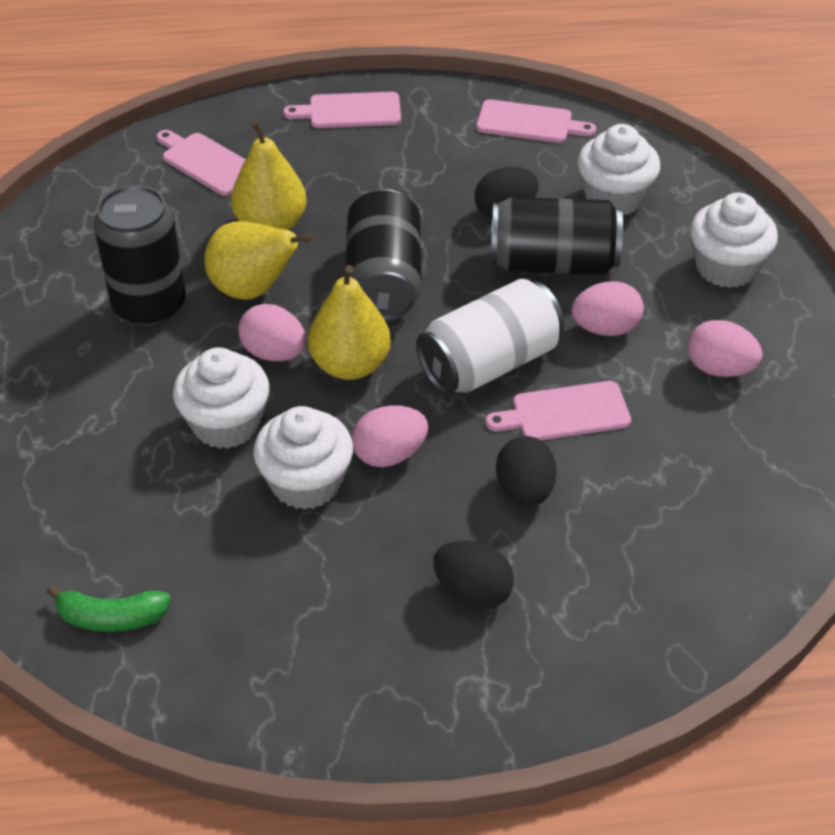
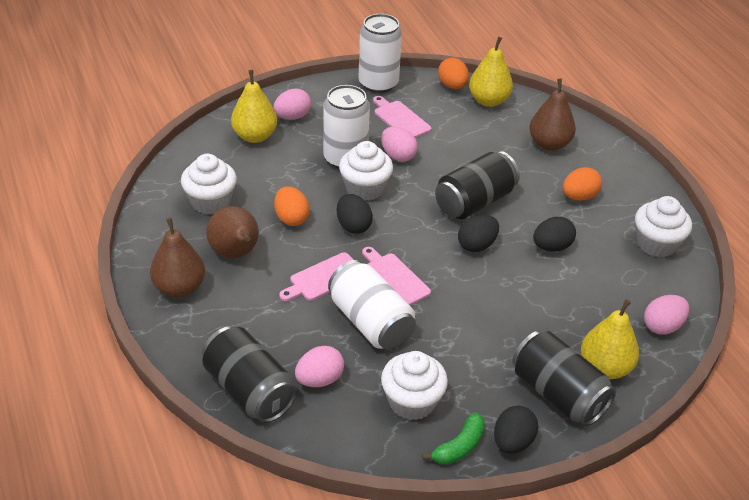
black egg: 3 -> 4
brown pear: 0 -> 3
orange egg: 0 -> 3
pink cutting board: 4 -> 3
white can: 1 -> 3

